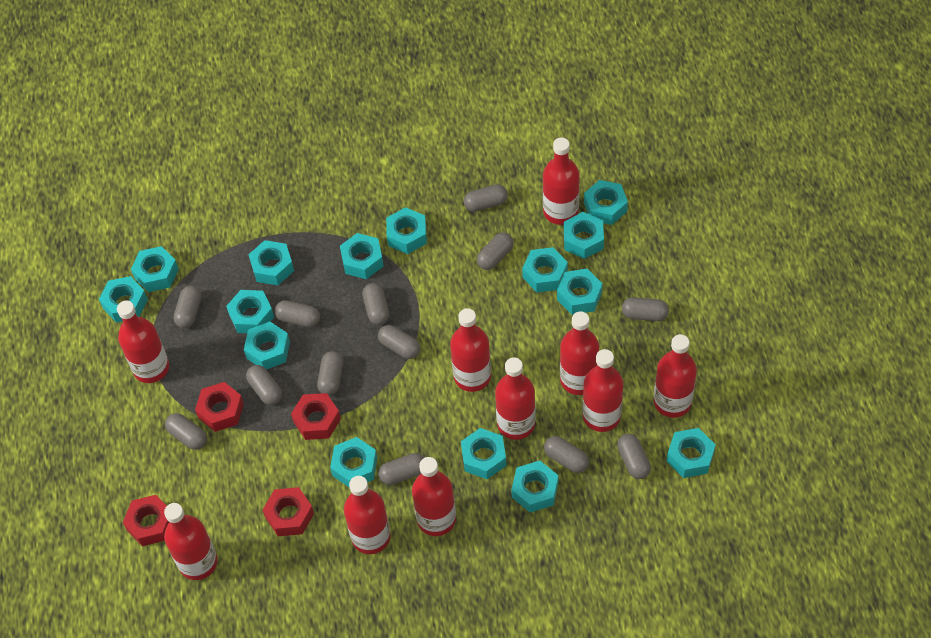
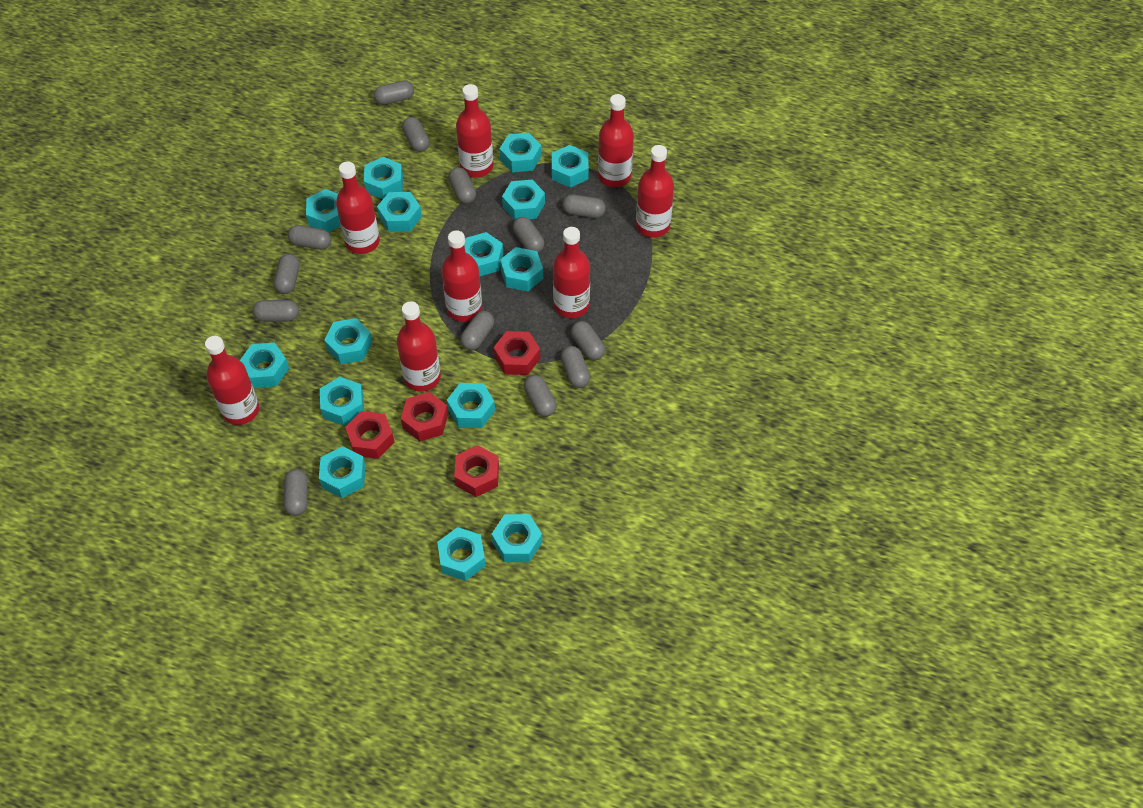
red bottle: 10 -> 8

